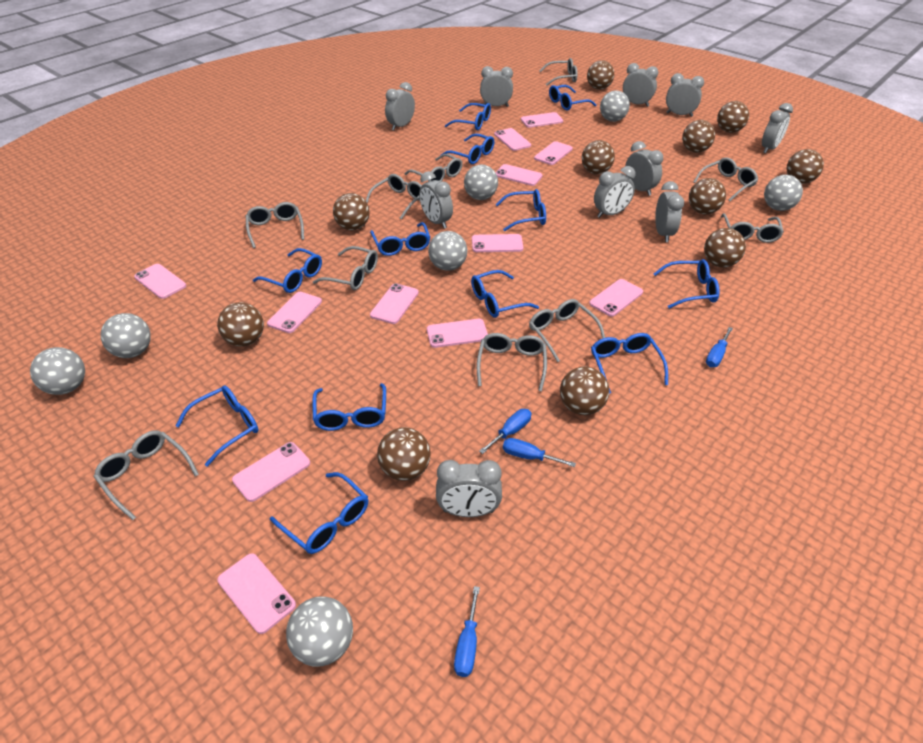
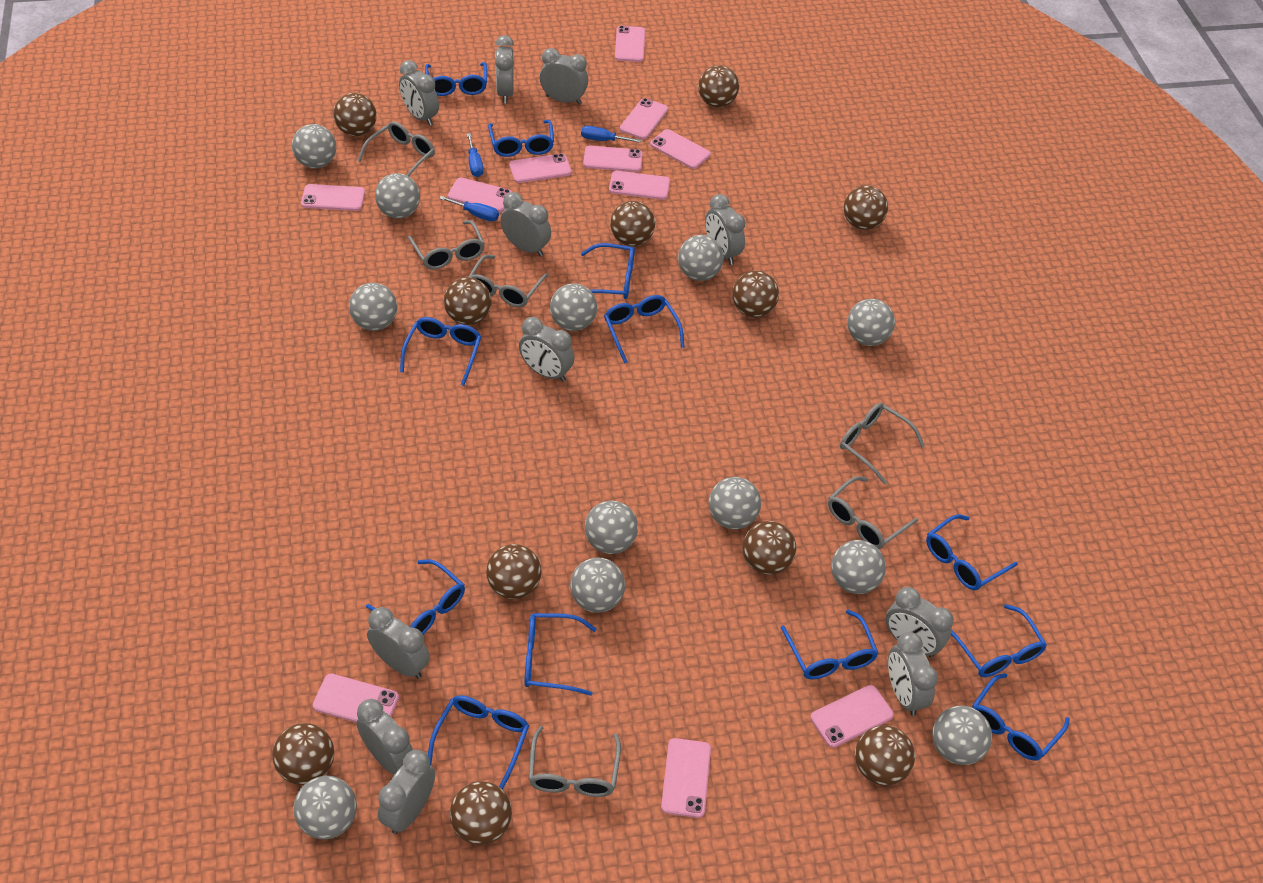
blue screwdriver: 4 -> 3
grey ball: 7 -> 12
grey clock: 10 -> 11
grey glasses: 10 -> 6
pink phone: 12 -> 11

